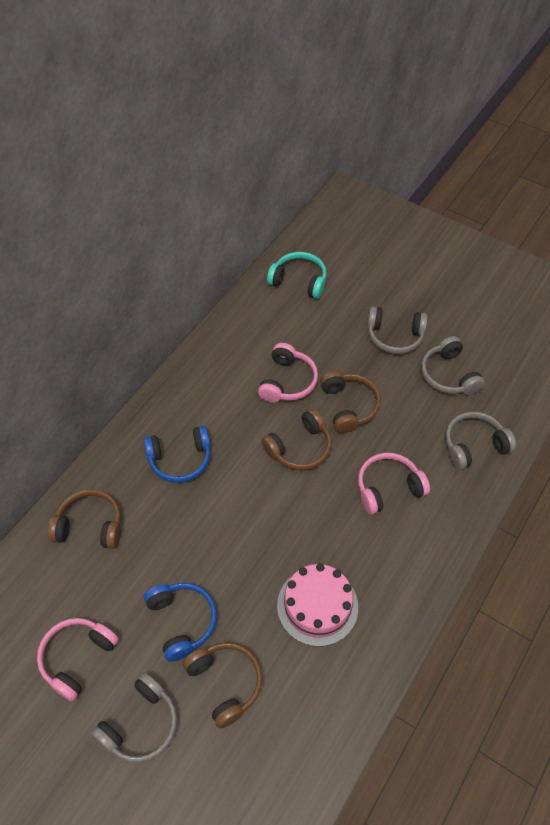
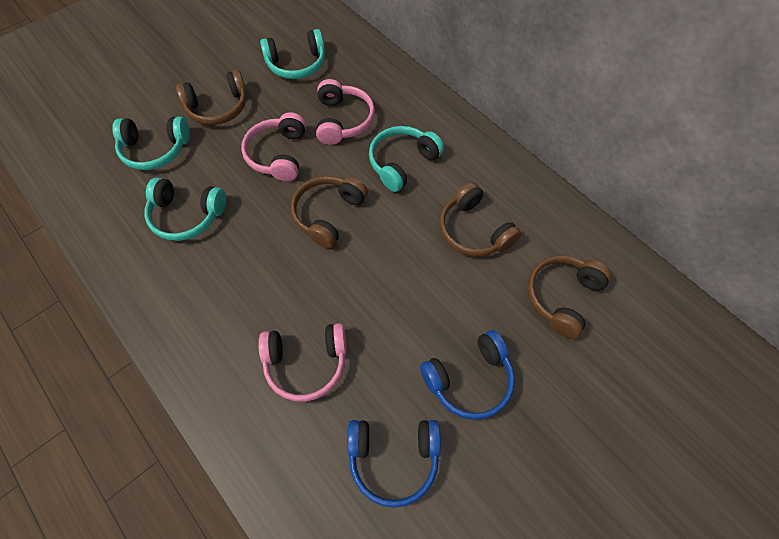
grey headphones: 4 -> 0
pink cake: 1 -> 0
turquoise headphones: 1 -> 4

